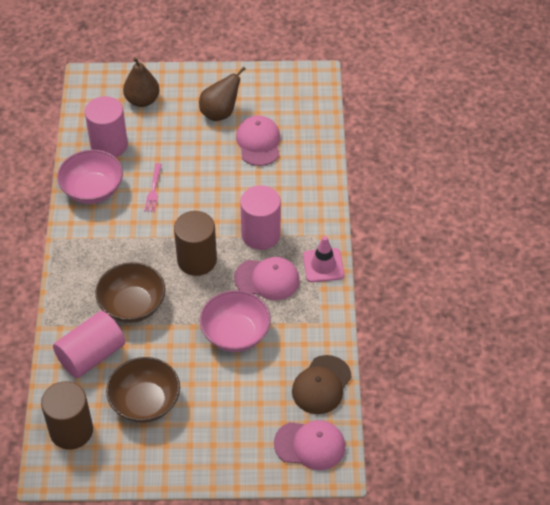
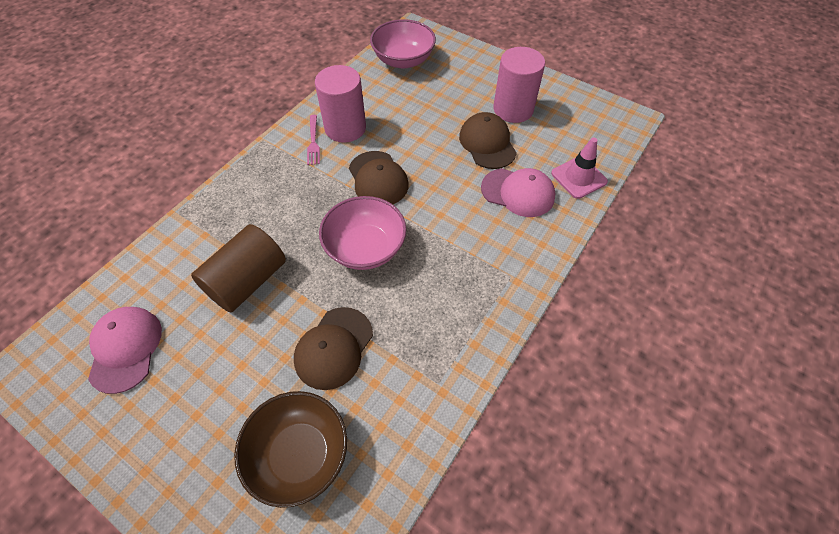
brown bowl: 2 -> 1
brown cap: 1 -> 3
brown cylinder: 2 -> 1
brown pear: 2 -> 0
pink cap: 3 -> 2
pink cylinder: 3 -> 2

